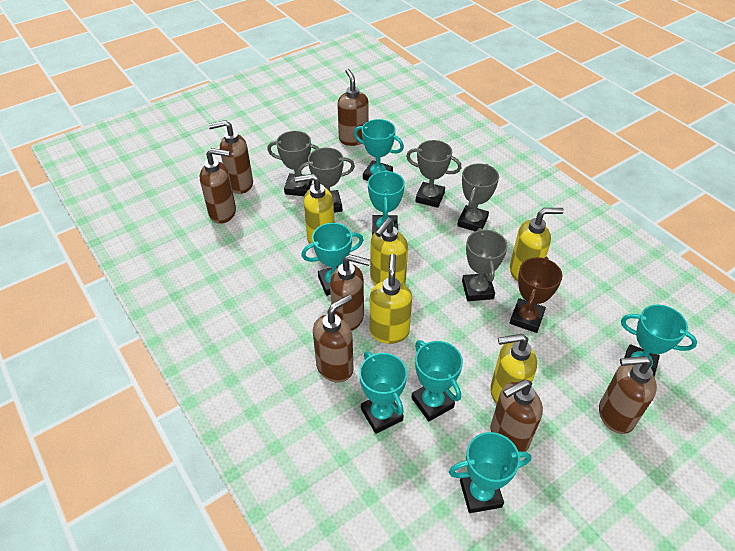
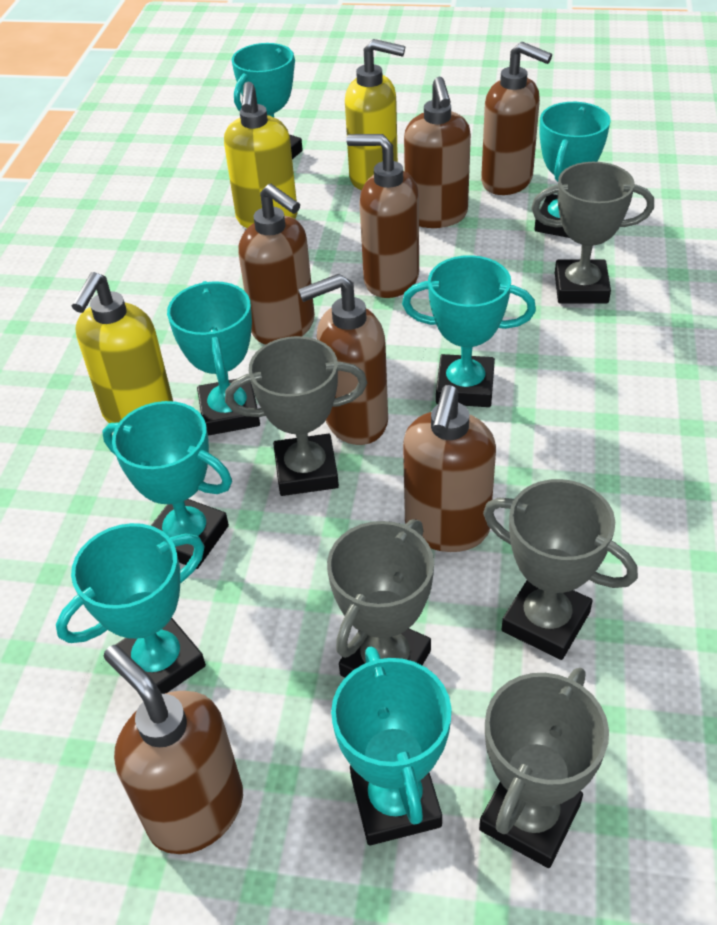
brown trophy: 1 -> 0
yellow soap dispenser: 5 -> 3

